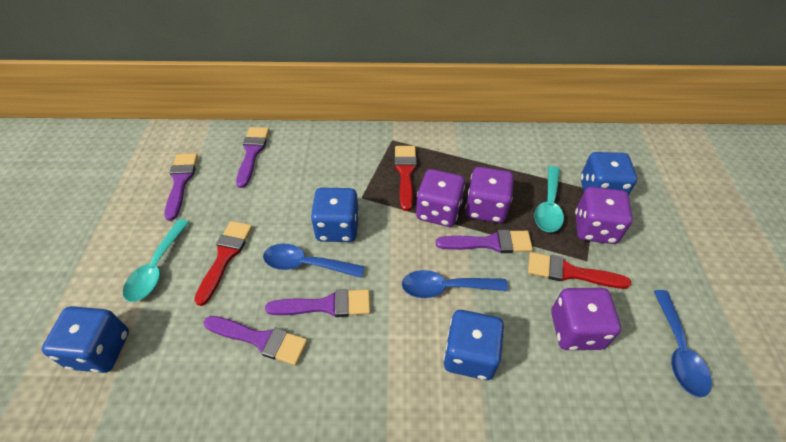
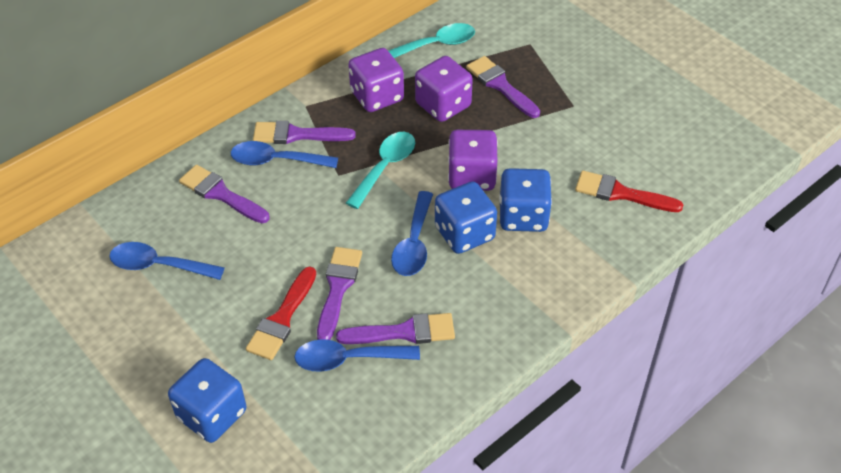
blue dice: 4 -> 3
blue spoon: 3 -> 4
purple dice: 4 -> 3
red brush: 3 -> 2

